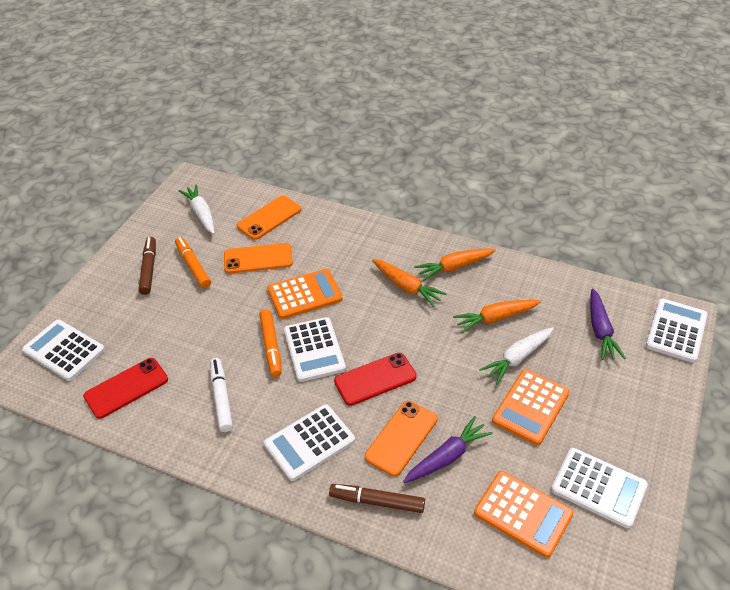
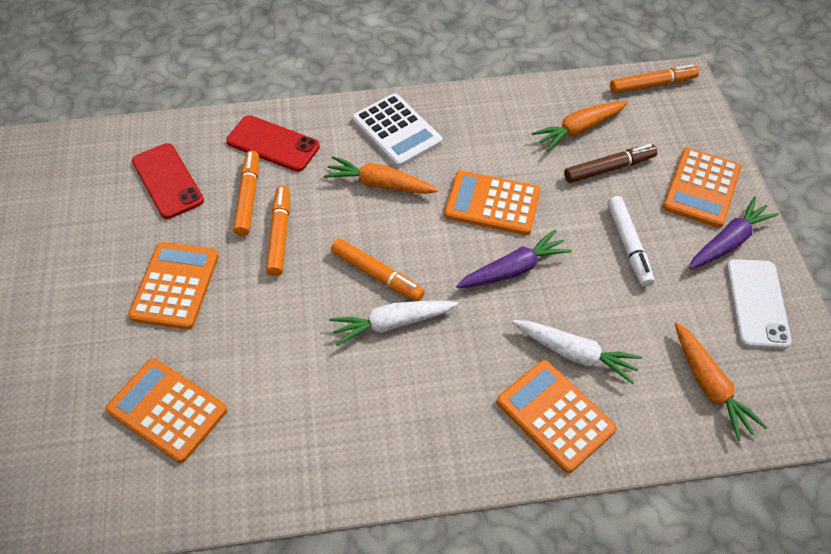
brown marker: 2 -> 1
orange calculator: 3 -> 5
orange marker: 2 -> 4
orange phone: 3 -> 0
white calculator: 5 -> 1
white phone: 0 -> 1

